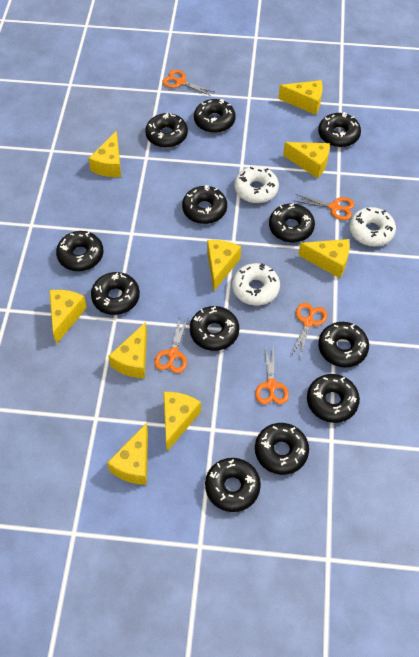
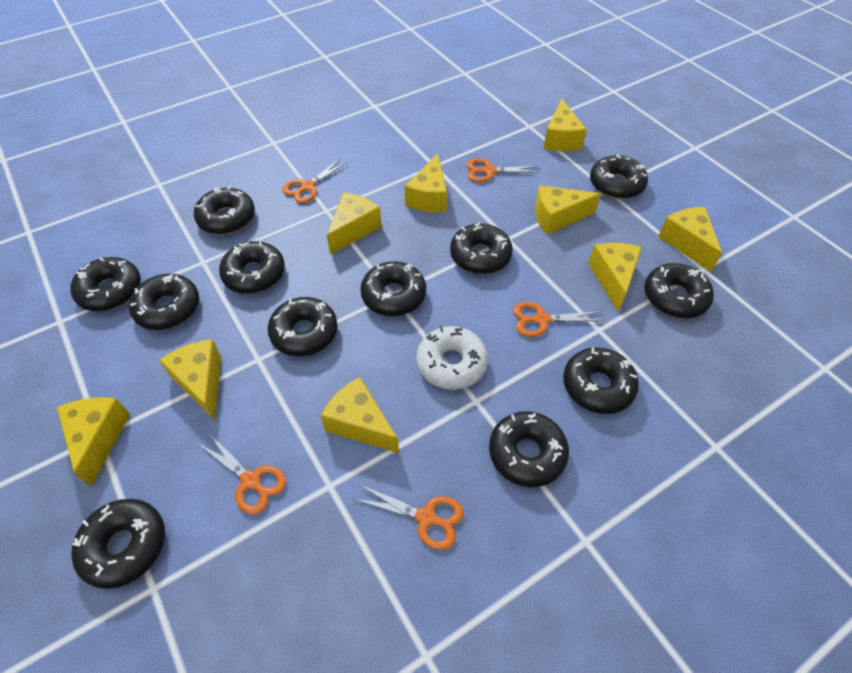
white donut: 3 -> 1

